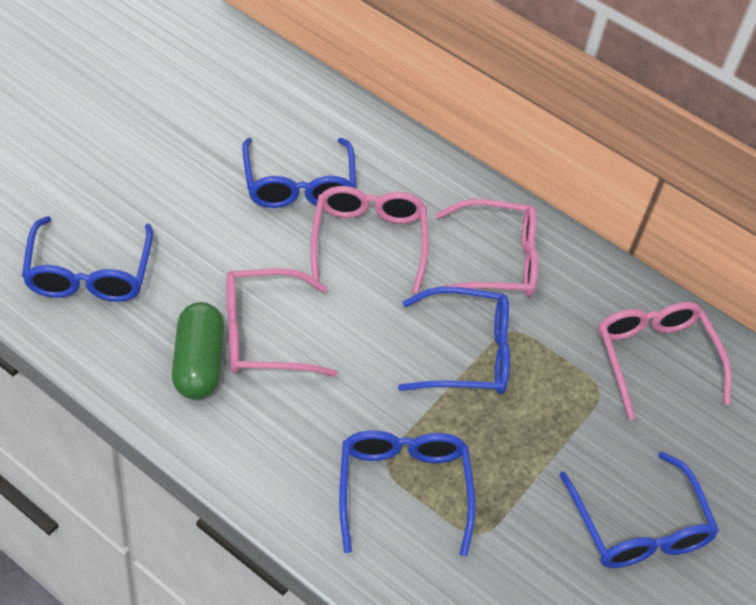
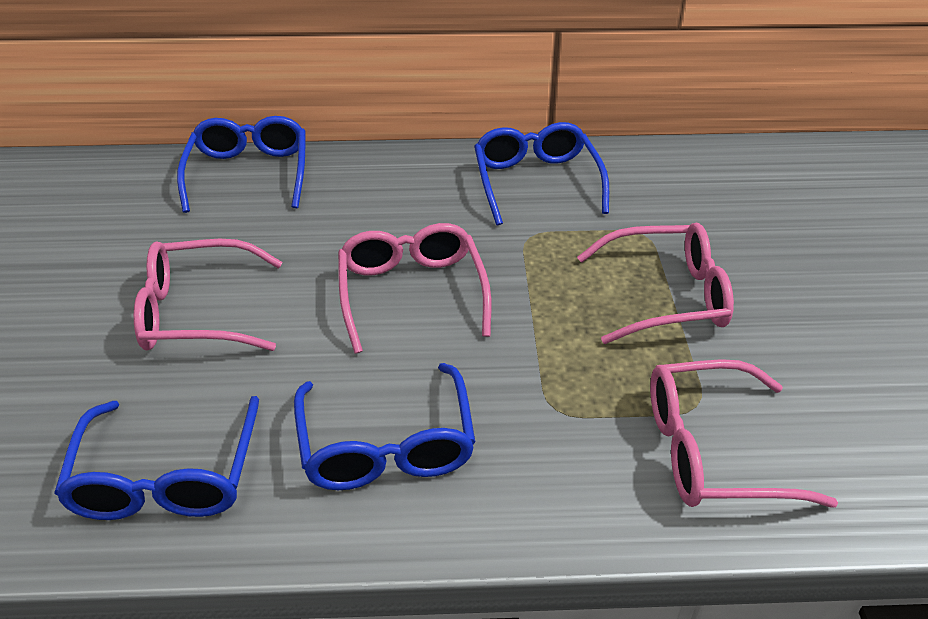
blue glasses: 5 -> 4
green capsule: 1 -> 0

